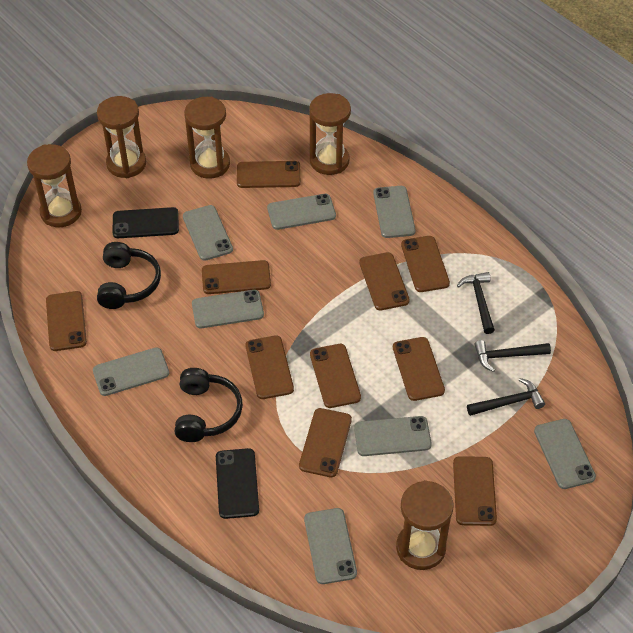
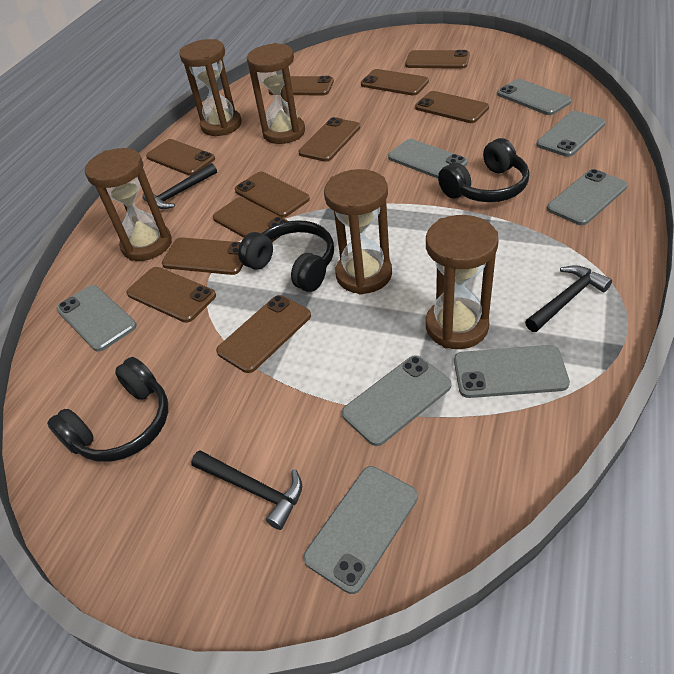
black headphones: 2 -> 3
black phone: 2 -> 0
brown phone: 10 -> 11

